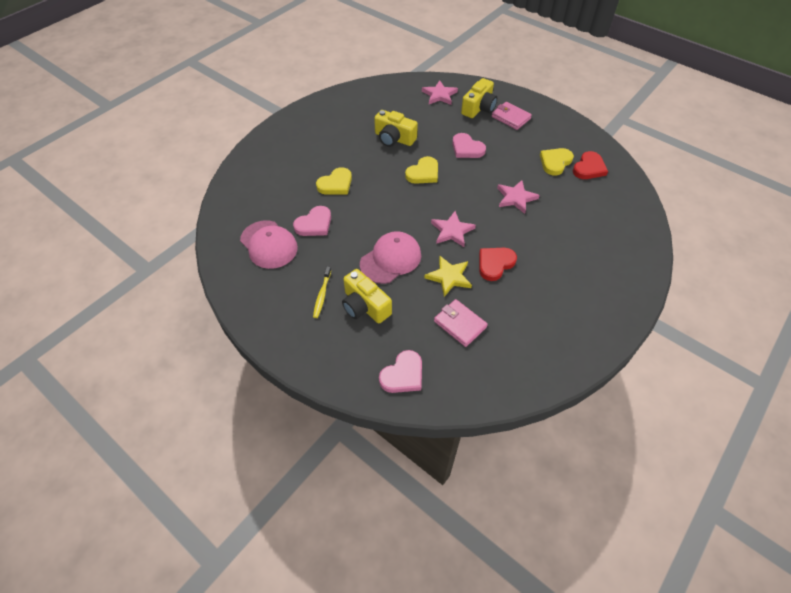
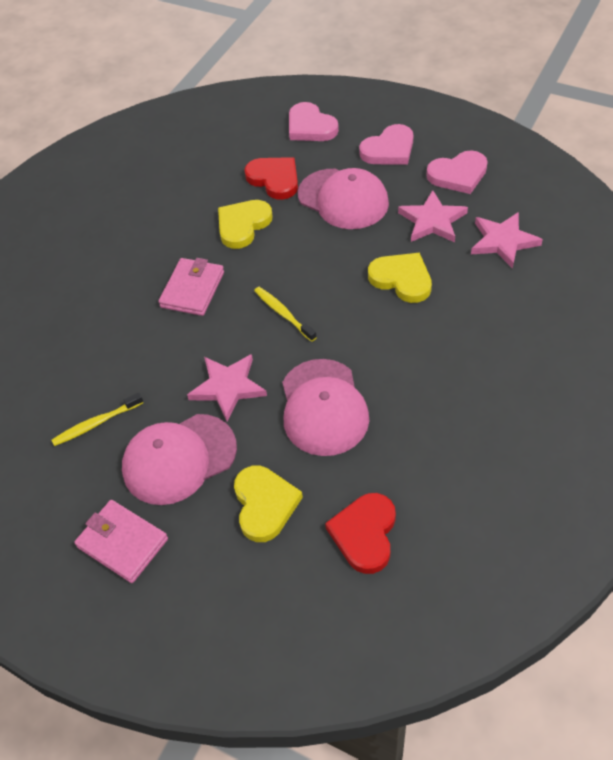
pink cap: 2 -> 3
yellow camera: 3 -> 0
yellow star: 1 -> 0
yellow toothbrush: 1 -> 2

